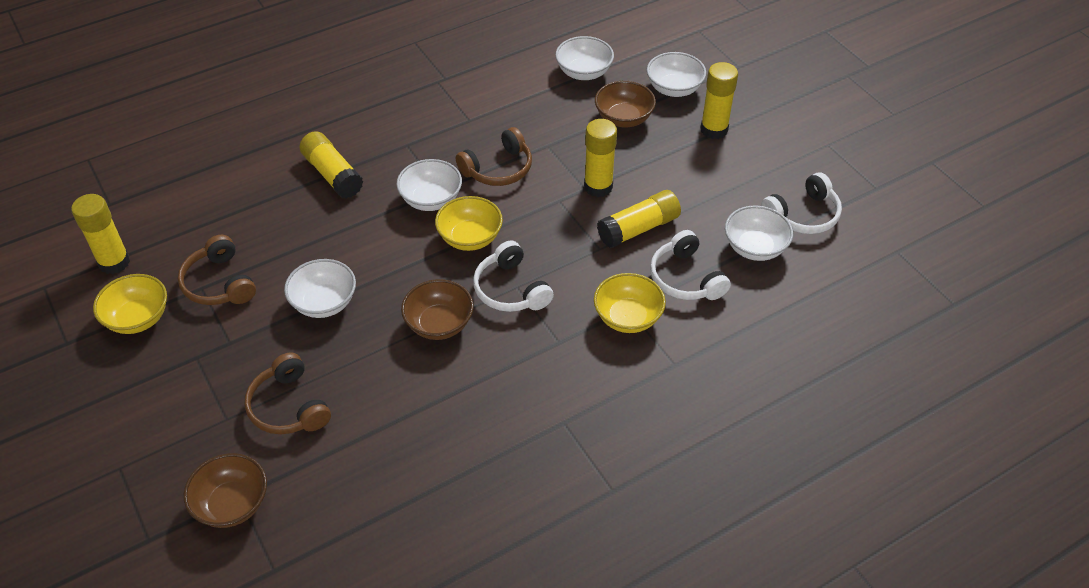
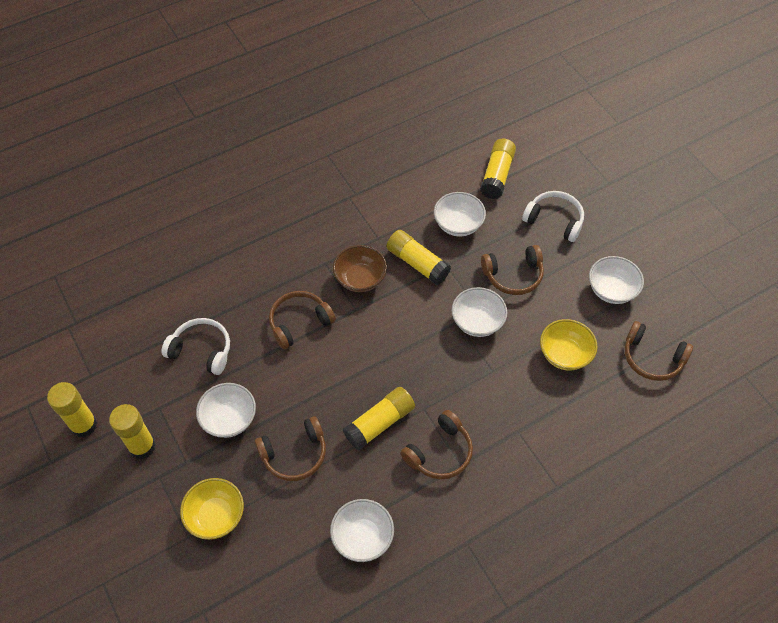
brown bowl: 3 -> 1
brown headphones: 3 -> 5
white headphones: 3 -> 2
yellow bowl: 3 -> 2

